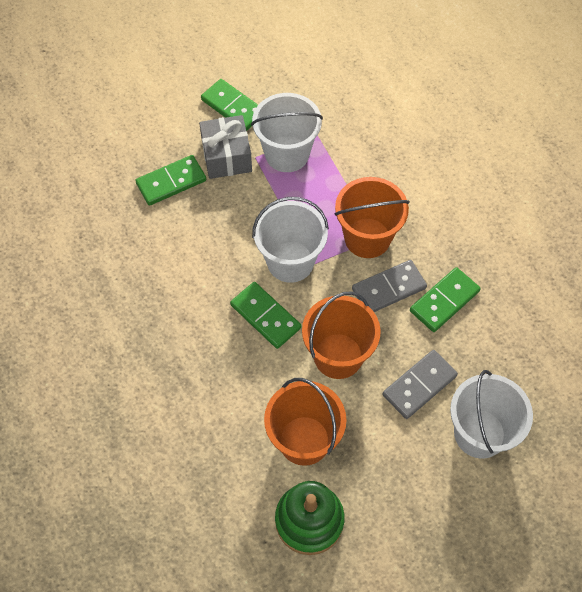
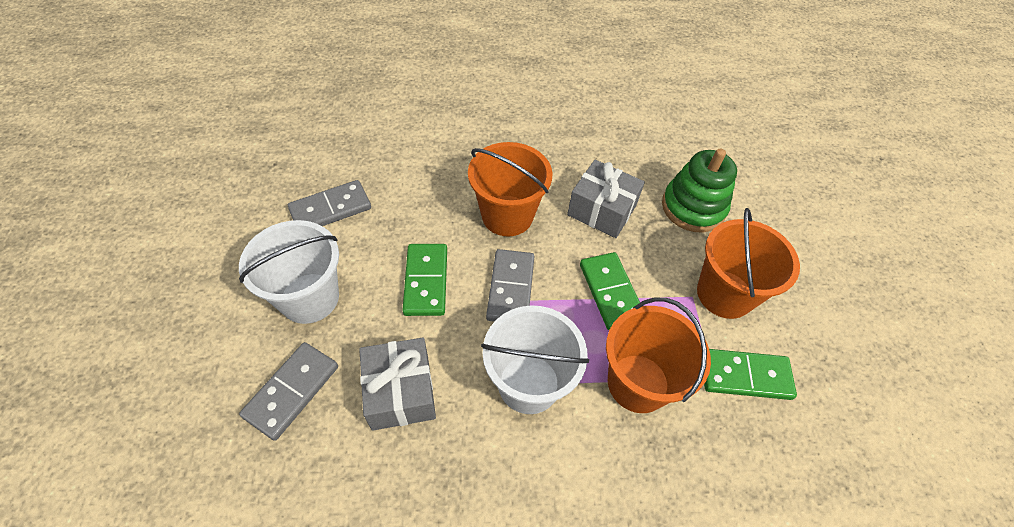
green domino: 4 -> 3
grey domino: 2 -> 3
grey gift: 1 -> 2
white bucket: 3 -> 2

